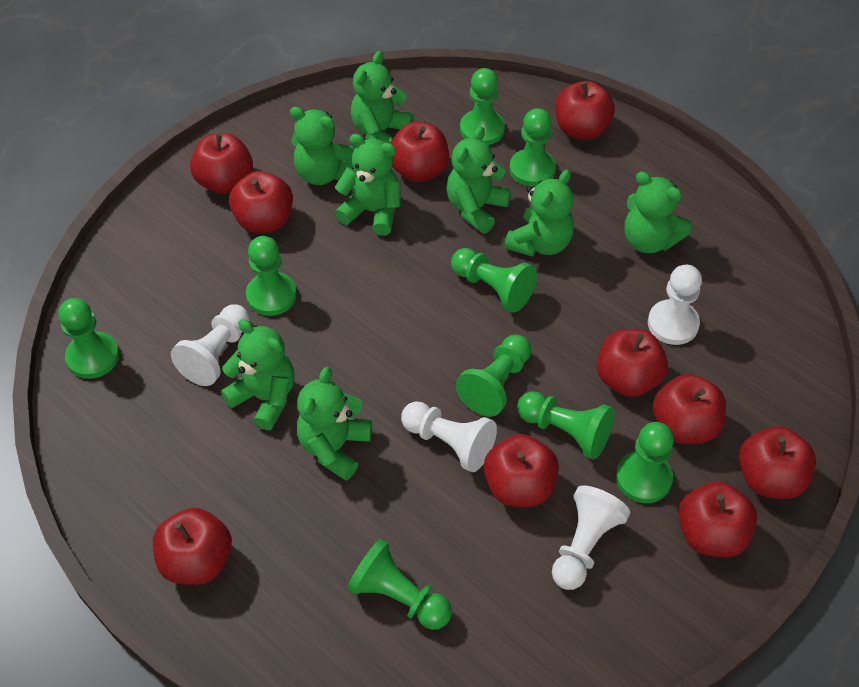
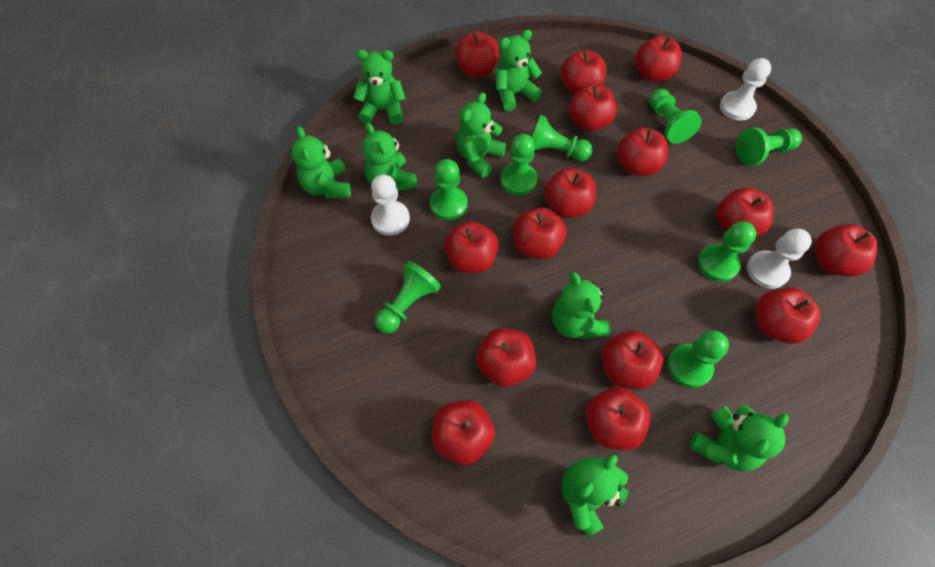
green pawn: 9 -> 8
red apple: 10 -> 15
white pawn: 4 -> 3

